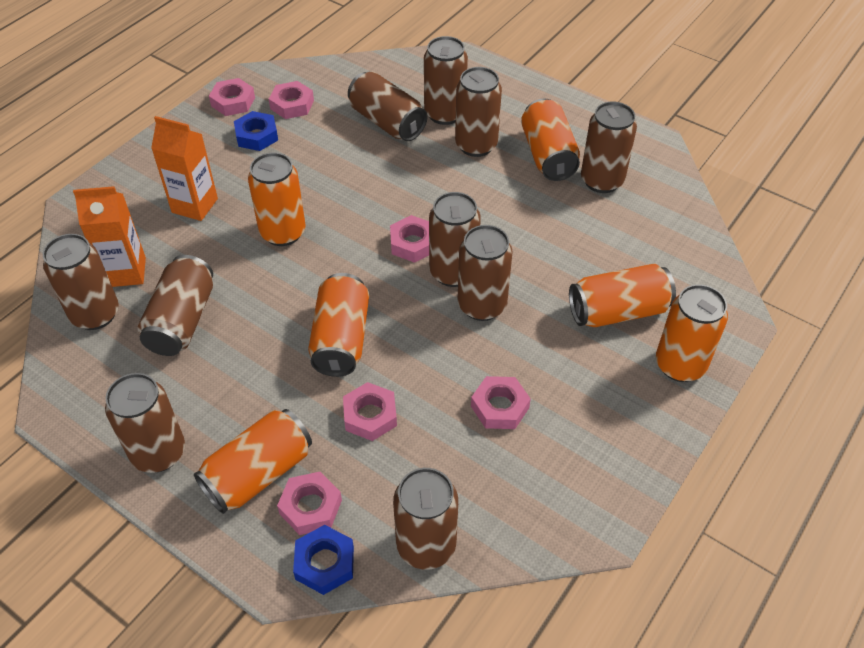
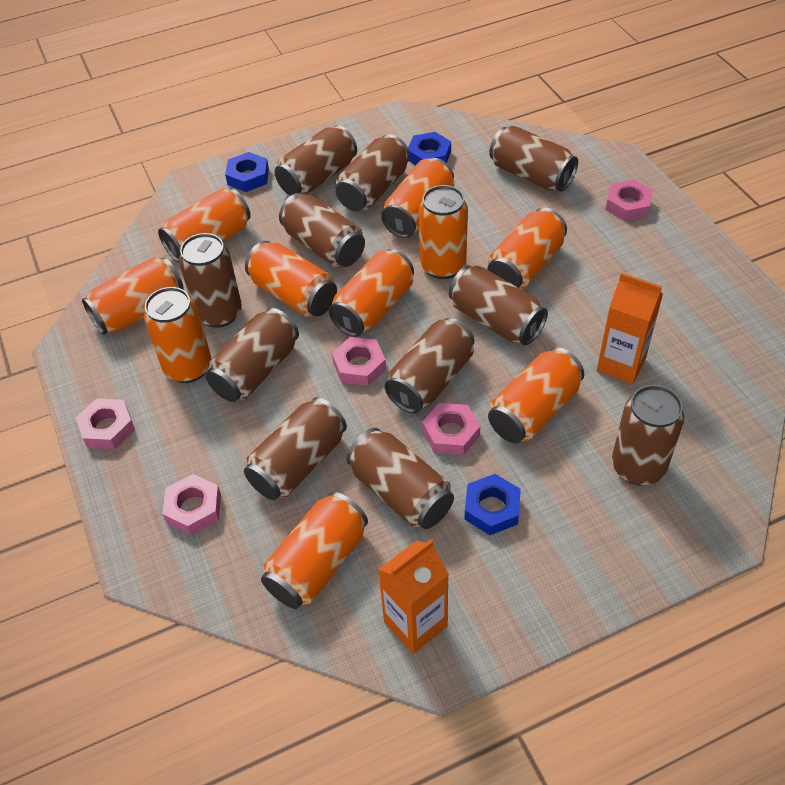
blue nut: 2 -> 3
brown can: 10 -> 11
orange can: 6 -> 10
pink nut: 6 -> 5

